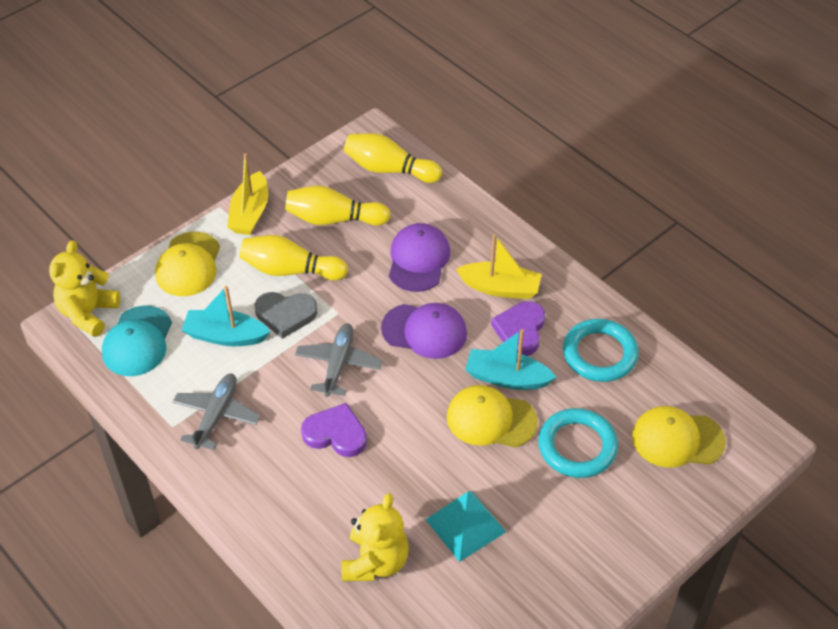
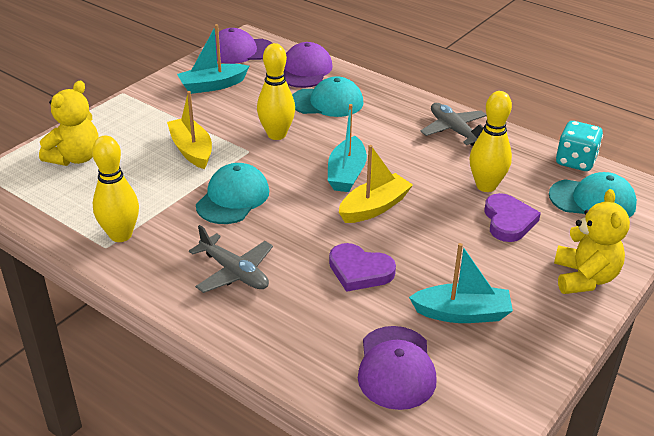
grey heart: 1 -> 0
purple cap: 2 -> 3
turquoise boat: 2 -> 3
turquoise cap: 1 -> 3
turquoise dice: 0 -> 1
turquoise pyramid: 1 -> 0
turquoise ring: 2 -> 0
yellow cap: 3 -> 0

